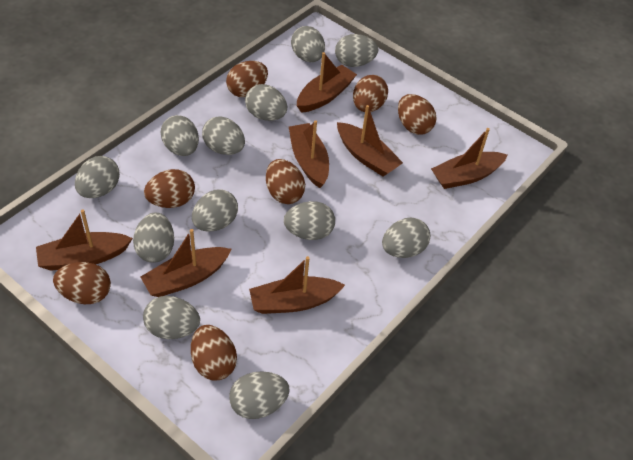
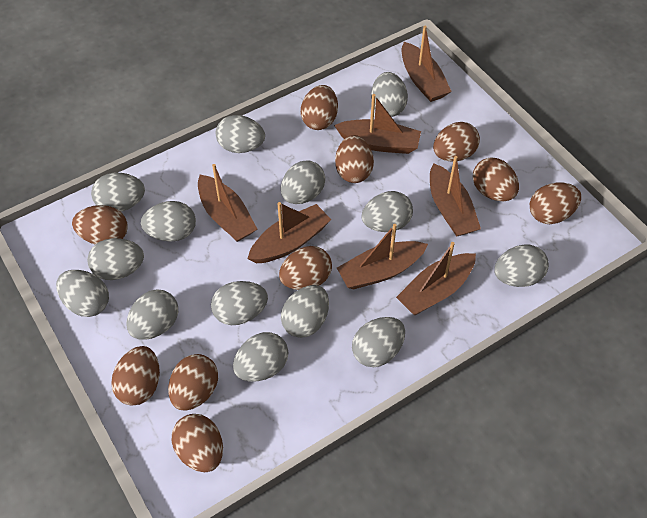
brown egg: 7 -> 10
grey egg: 12 -> 14

